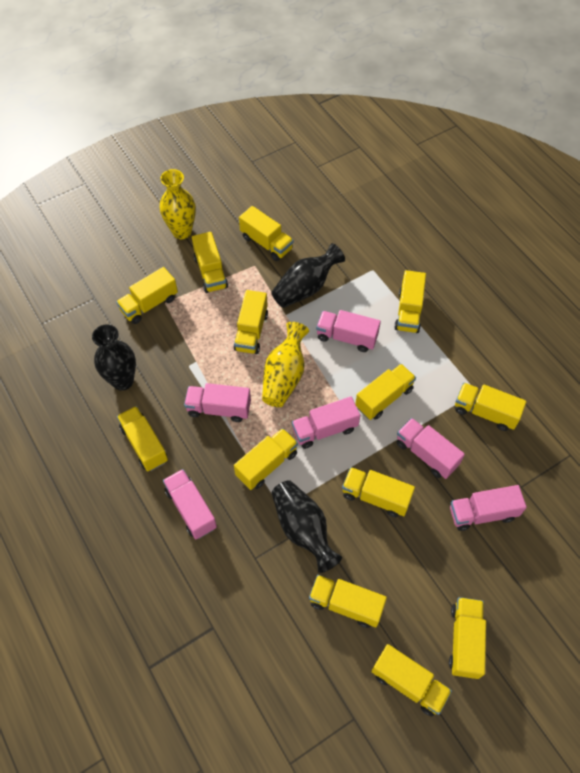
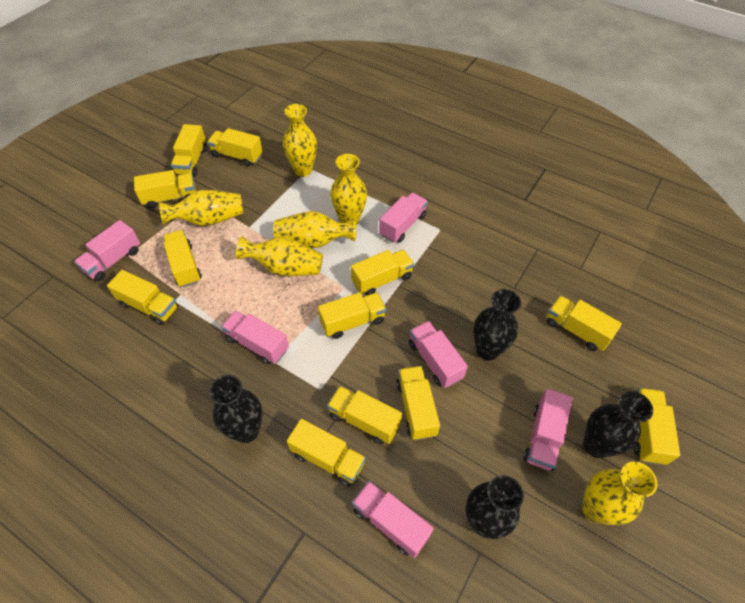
black vase: 3 -> 4
yellow truck: 13 -> 12
yellow vase: 2 -> 6

